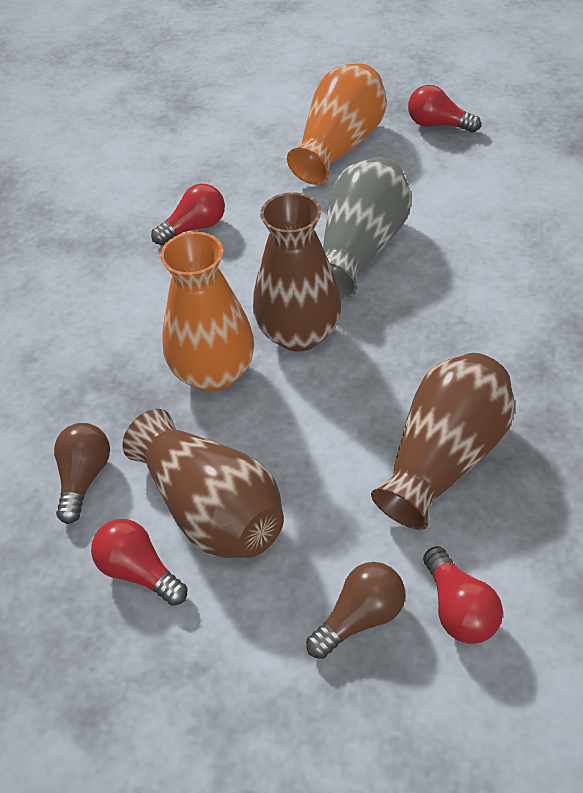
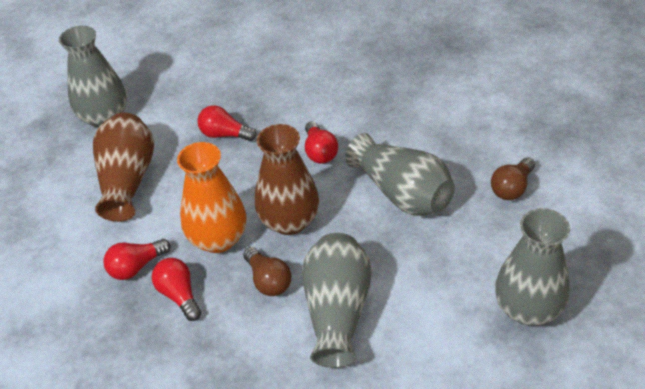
brown vase: 3 -> 2
grey vase: 1 -> 4
orange vase: 2 -> 1

